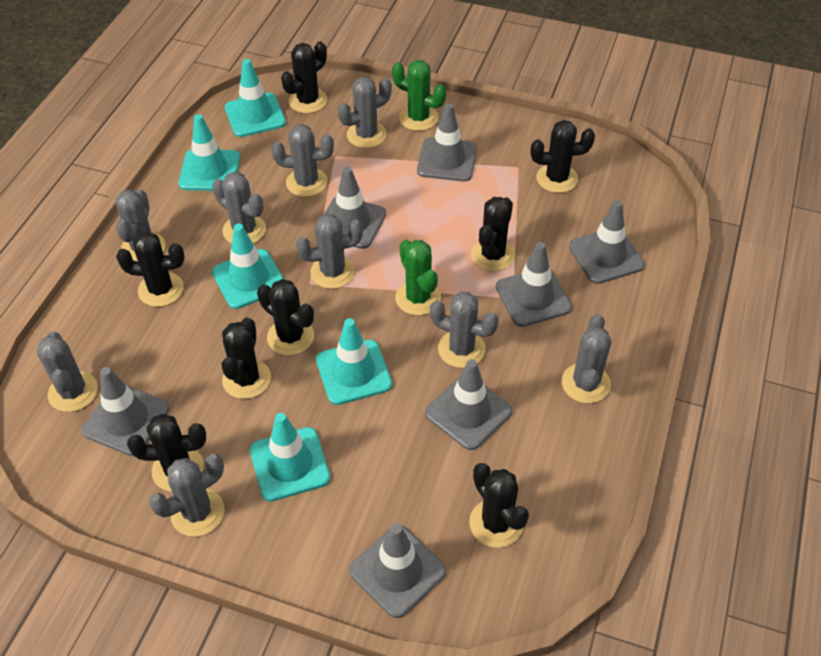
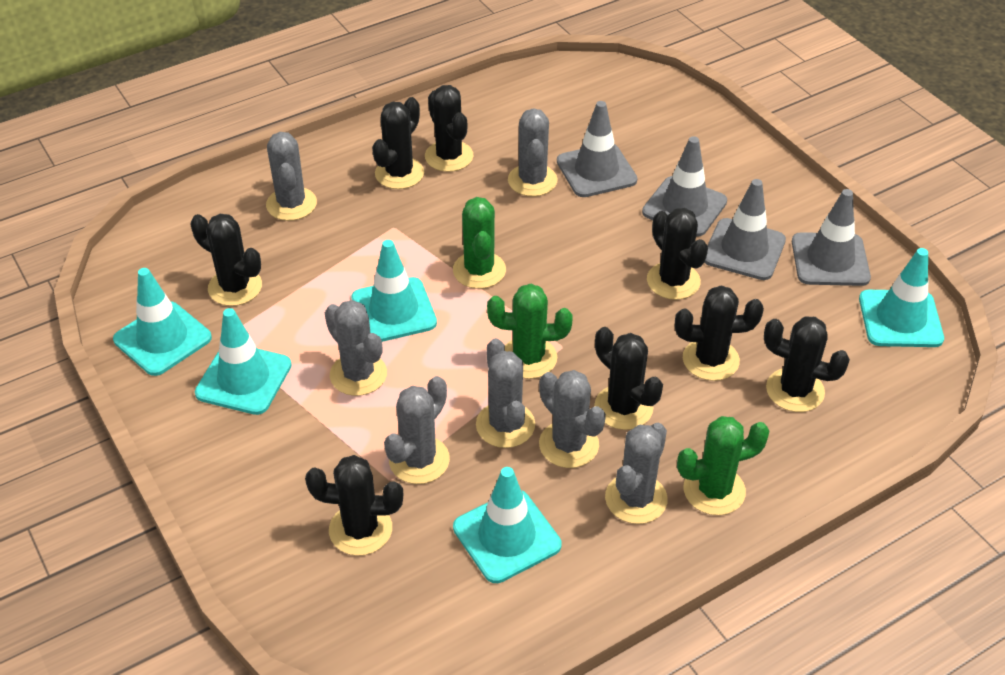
green cactus: 2 -> 3
grey cactus: 9 -> 7
grey traffic cone: 7 -> 4

